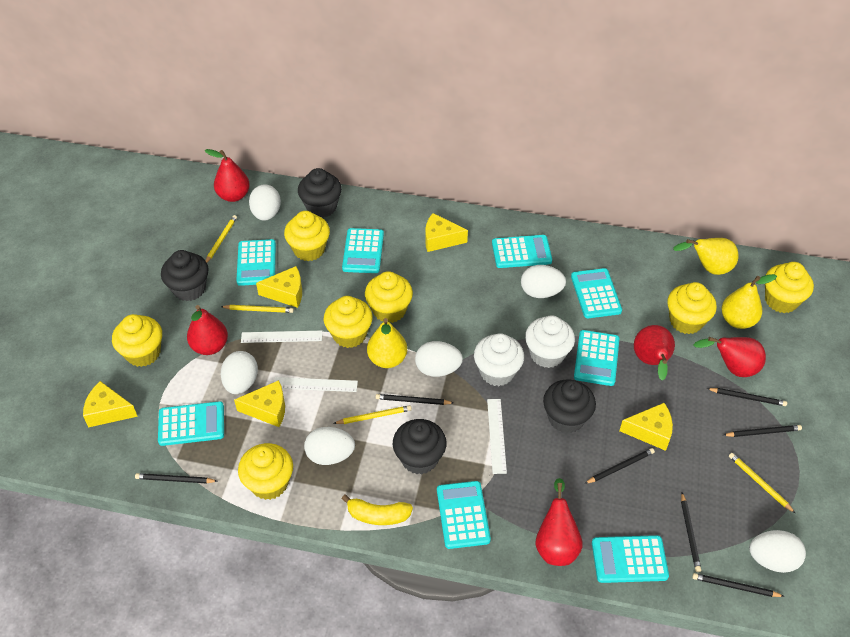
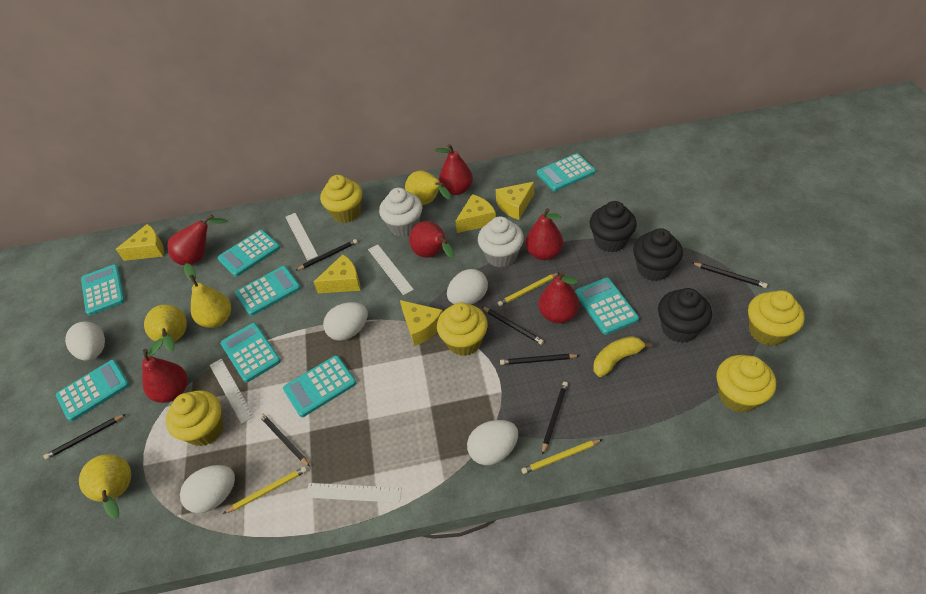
black cupcake: 4 -> 3
red pear: 5 -> 6
white egg: 6 -> 5
white ruler: 3 -> 4
yellow cupcake: 7 -> 5
yellow pear: 3 -> 4
yellow pencil: 4 -> 3

